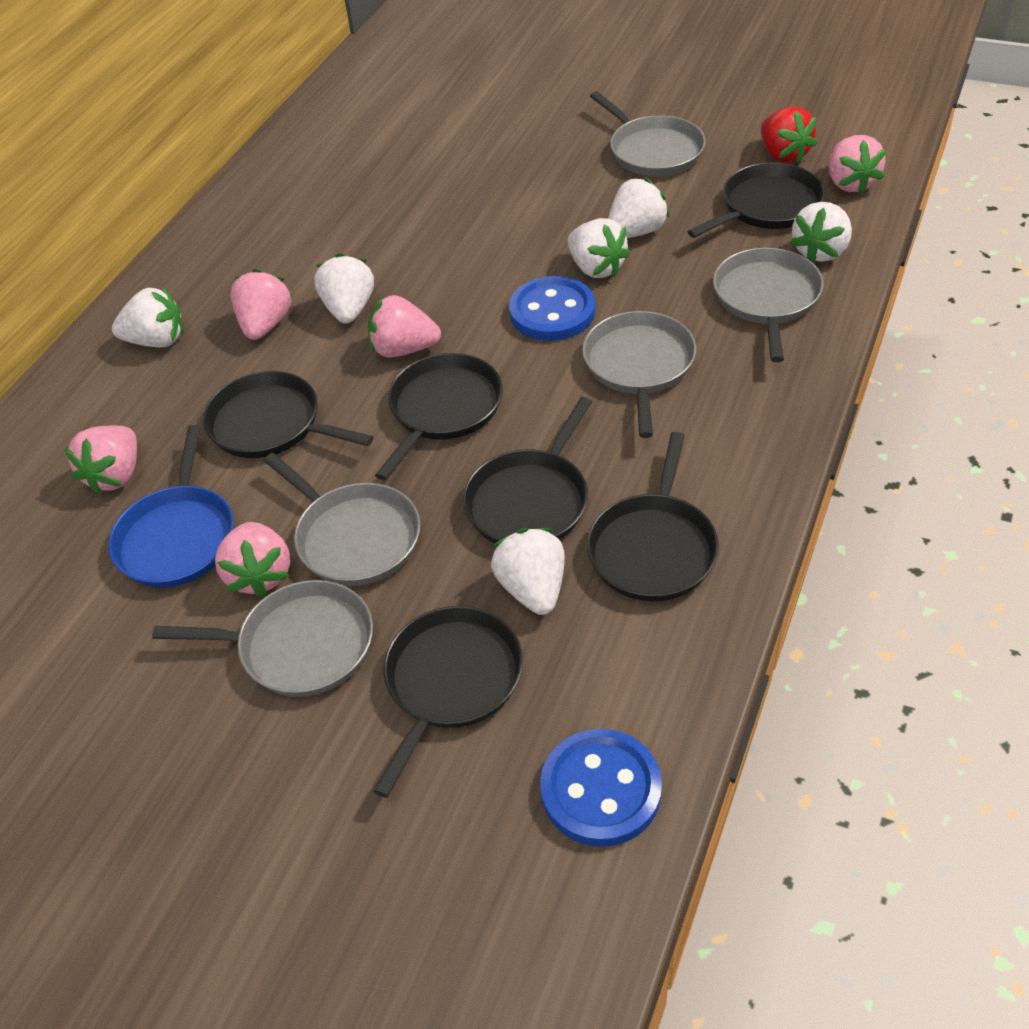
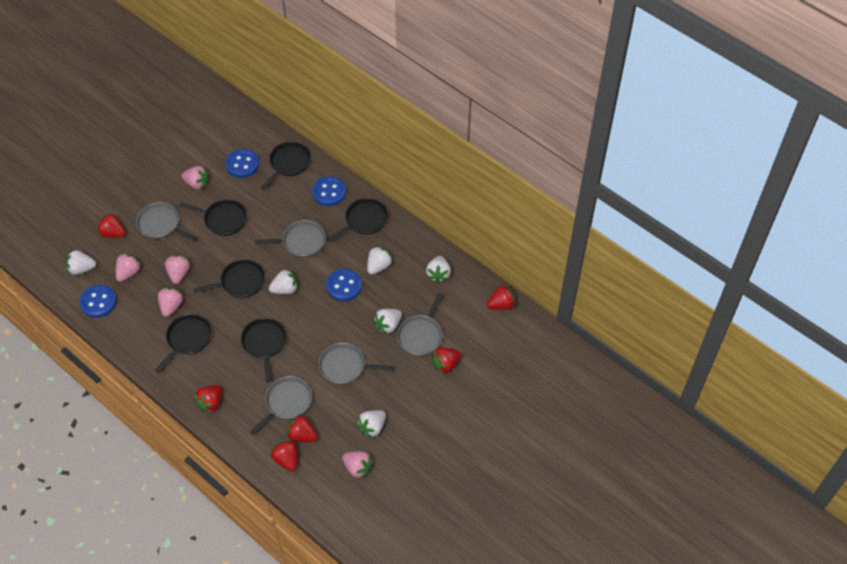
blue button: 2 -> 4
blue pan: 1 -> 0
red strawberry: 1 -> 6

